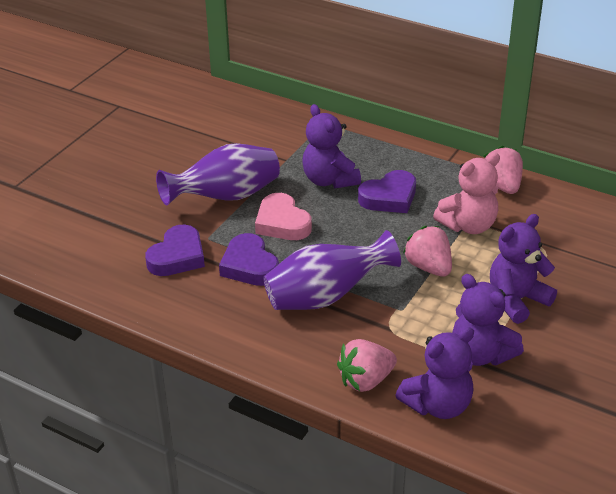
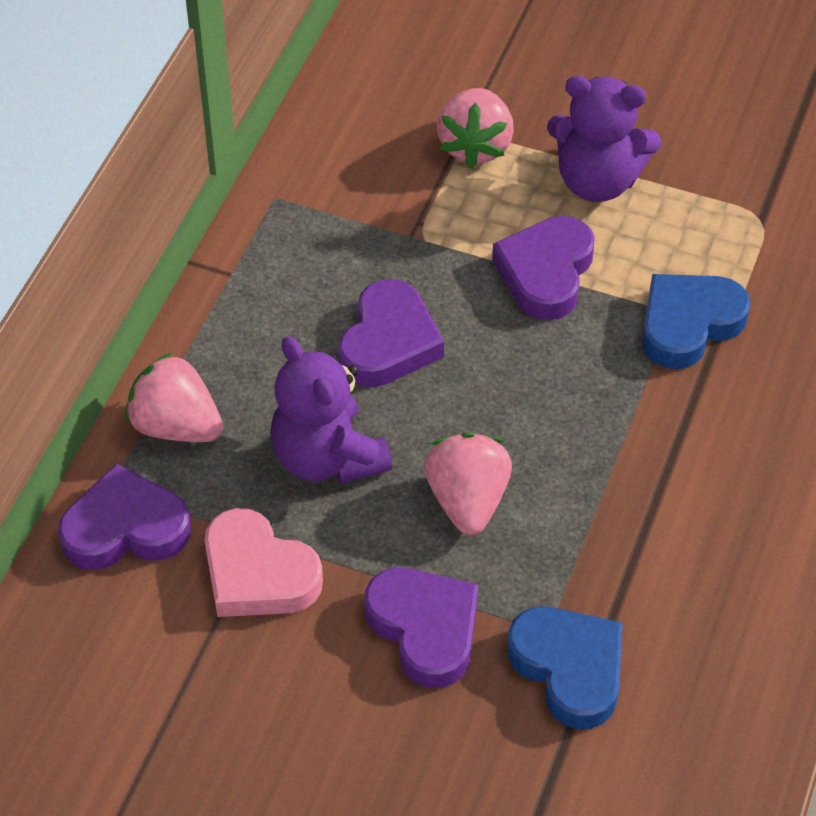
blue heart: 0 -> 2
pink teddy bear: 1 -> 0
purple heart: 3 -> 4
purple teddy bear: 4 -> 2
purple vase: 2 -> 0

